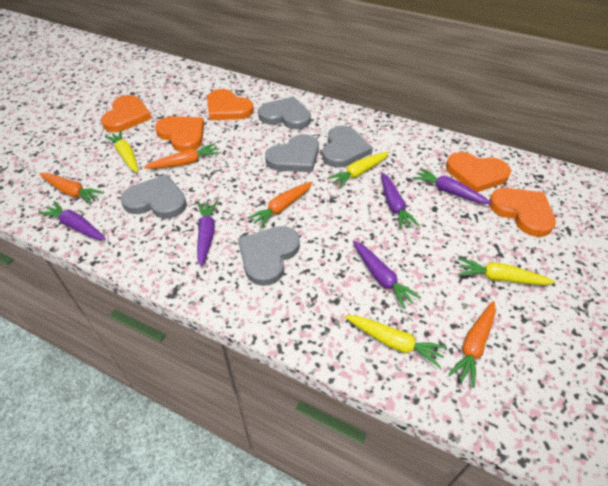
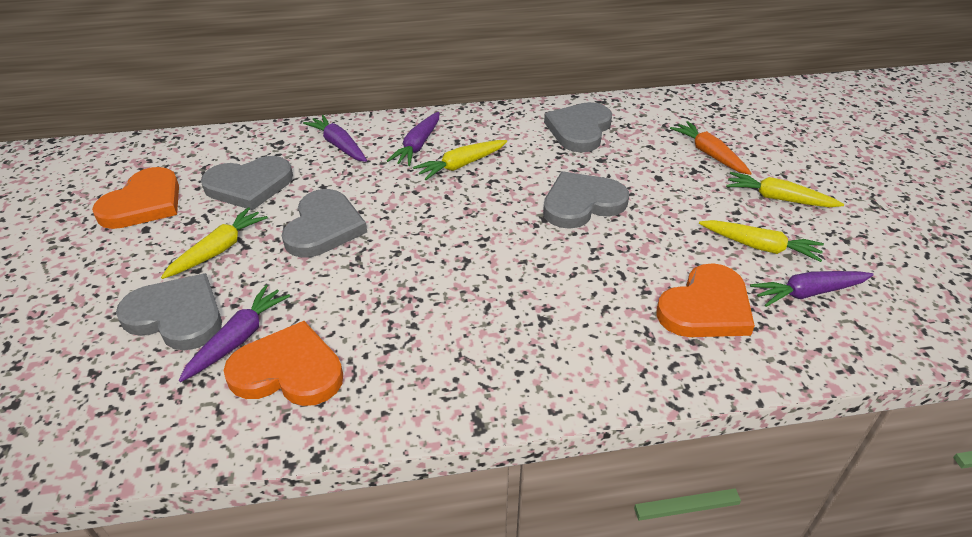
orange carrot: 4 -> 1
orange heart: 5 -> 3
purple carrot: 5 -> 4

